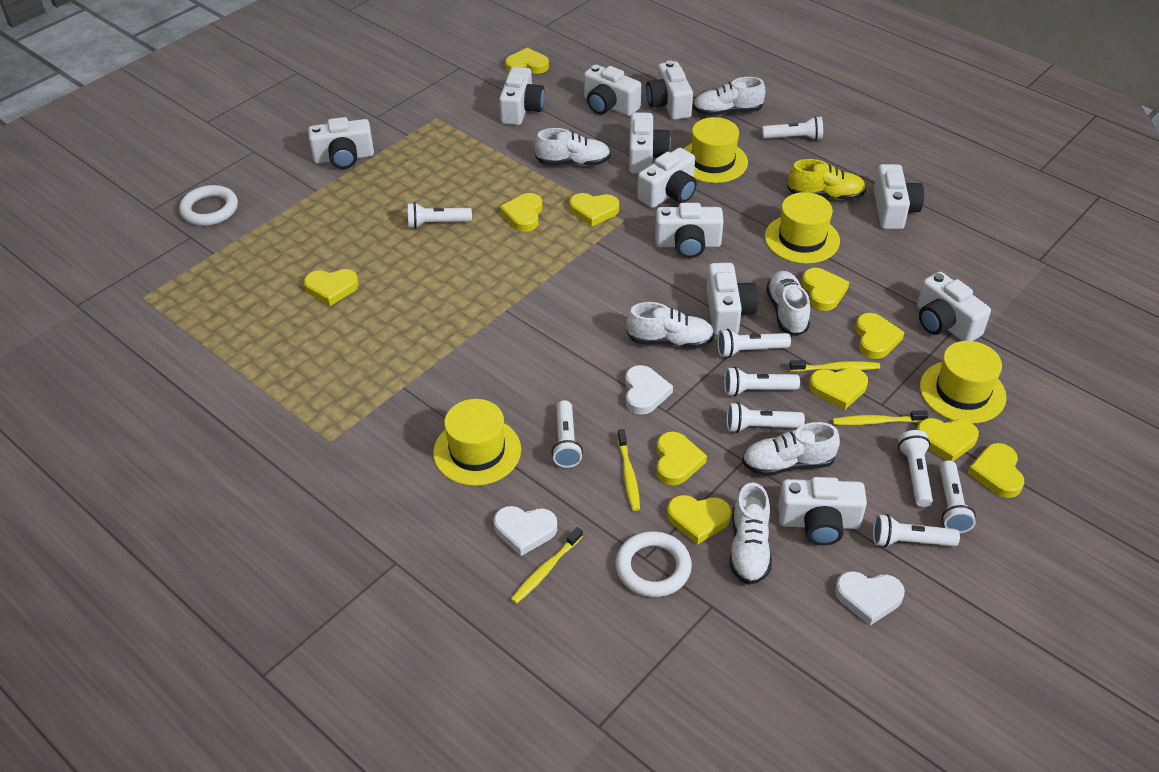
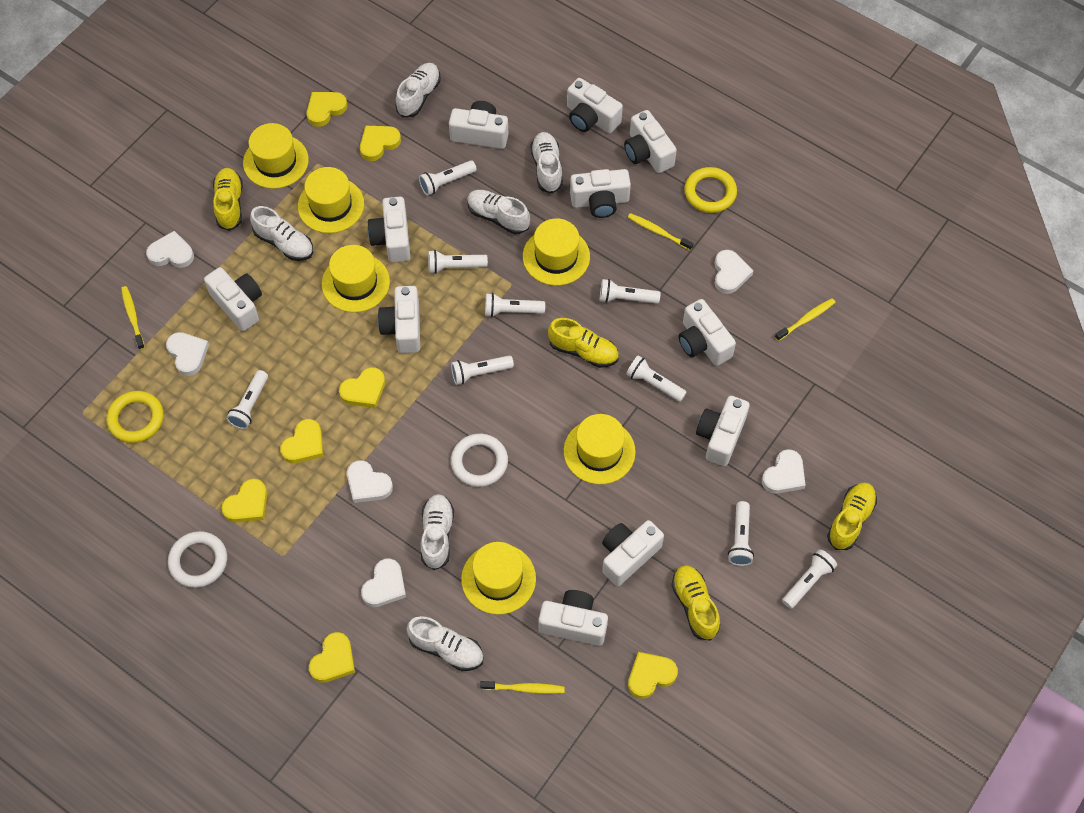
white heart: 3 -> 6
yellow hat: 4 -> 6
yellow heart: 11 -> 7
yellow ring: 0 -> 2
yellow shoe: 1 -> 4

